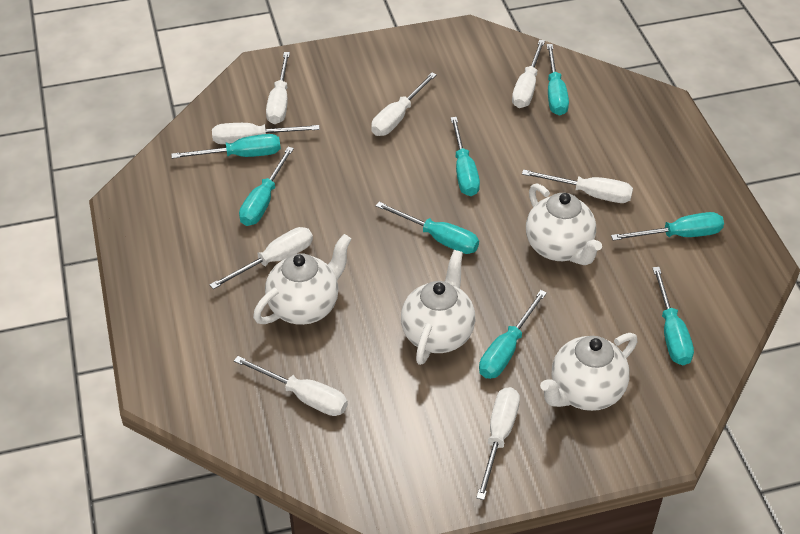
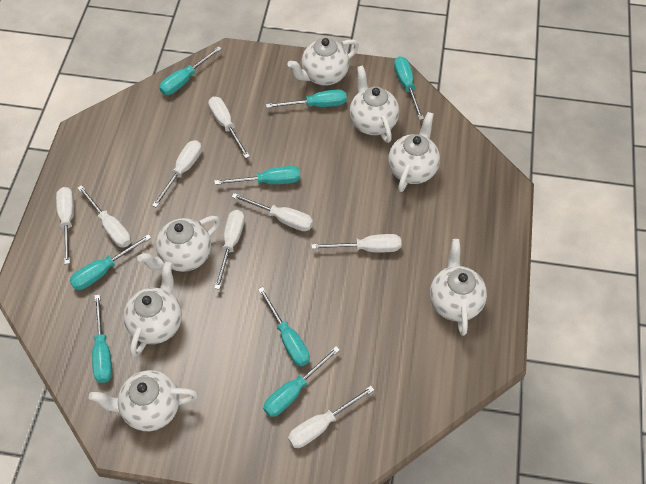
white teapot: 4 -> 7

